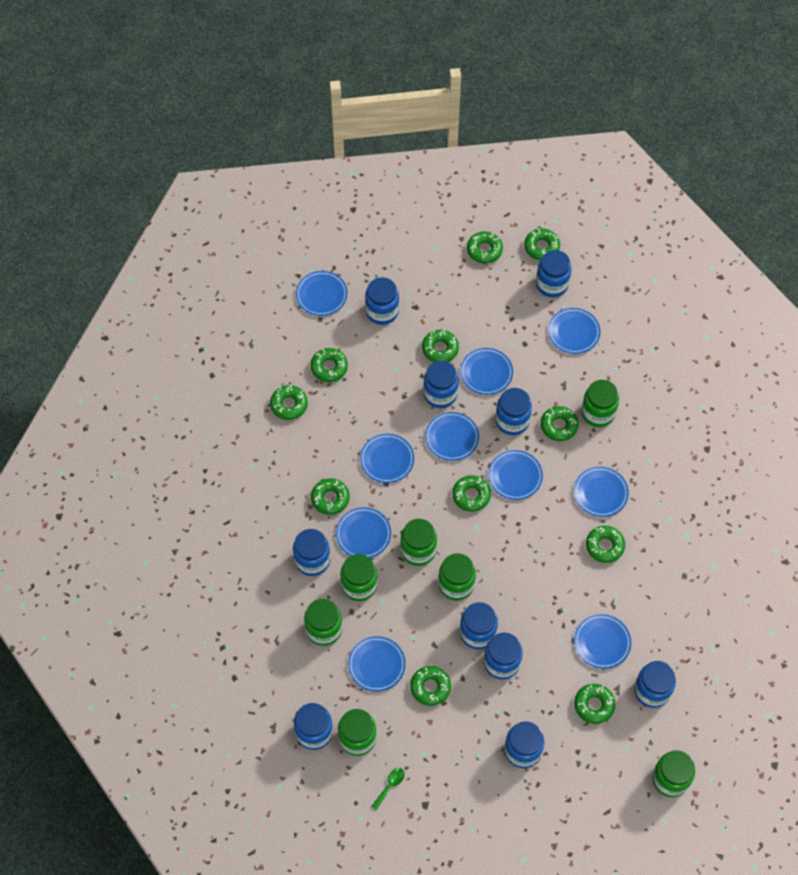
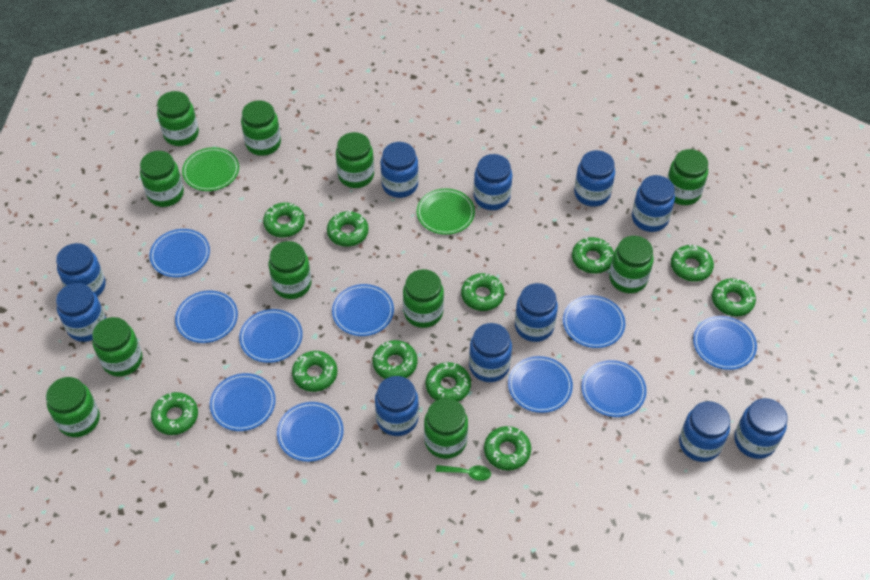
blue jar: 10 -> 11
green jar: 7 -> 11
green plate: 0 -> 2

